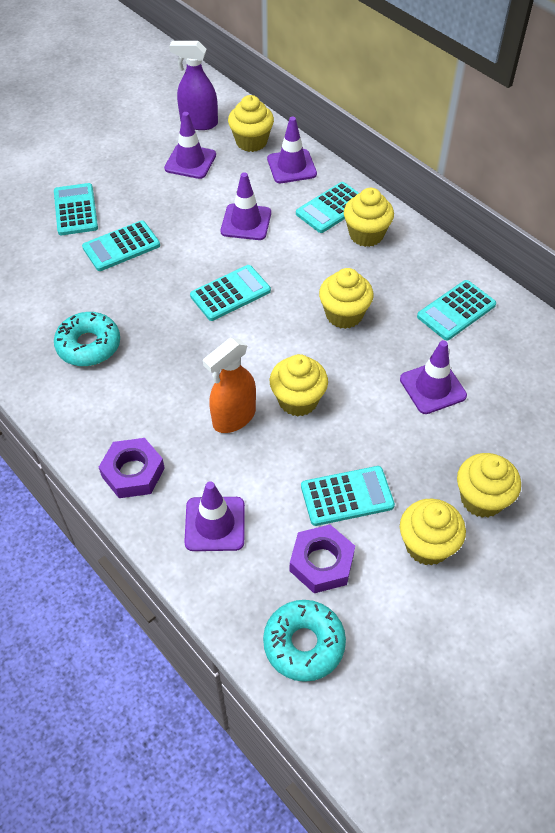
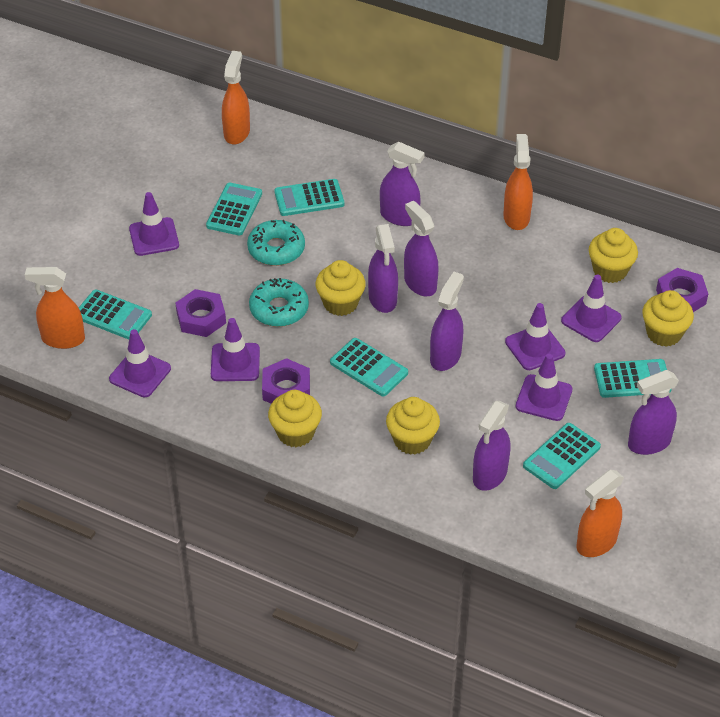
orange spray bottle: 1 -> 4
purple nut: 2 -> 3
purple spray bottle: 1 -> 6
purple traffic cone: 5 -> 6
yellow cupcake: 6 -> 5

